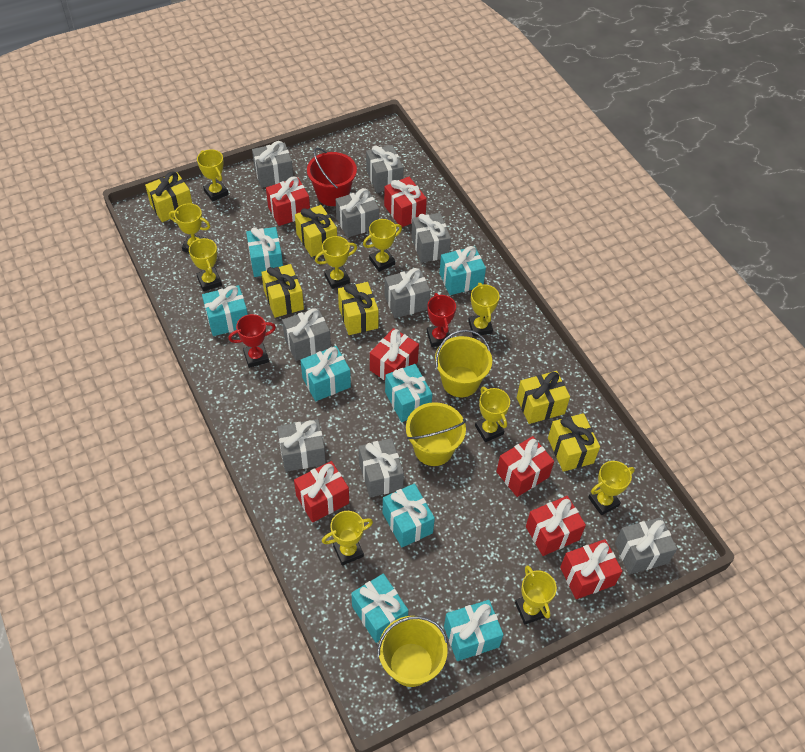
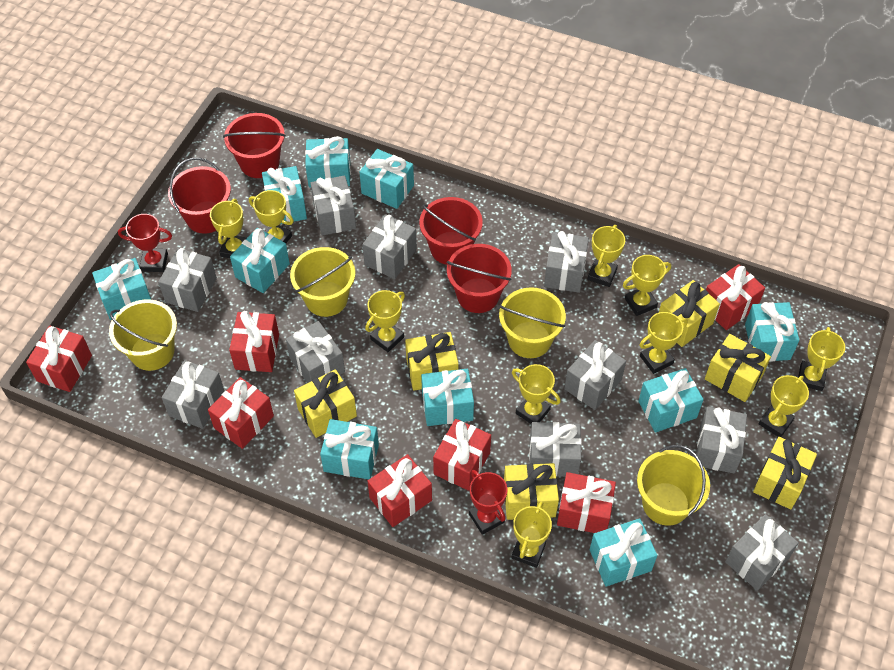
grey gift: 9 -> 10
red bucket: 1 -> 4
turquoise gift: 8 -> 10
yellow bucket: 3 -> 4

